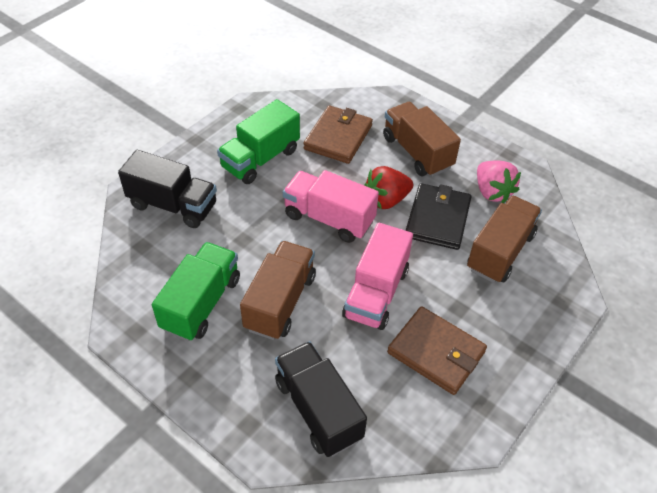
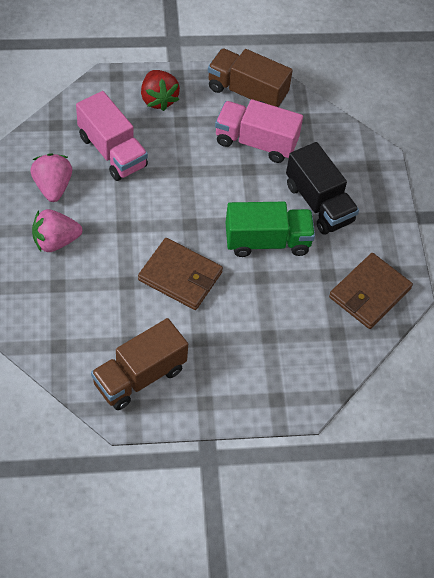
black truck: 2 -> 1
black wallet: 1 -> 0
brown truck: 3 -> 2
green truck: 2 -> 1
pink strawberry: 1 -> 2

